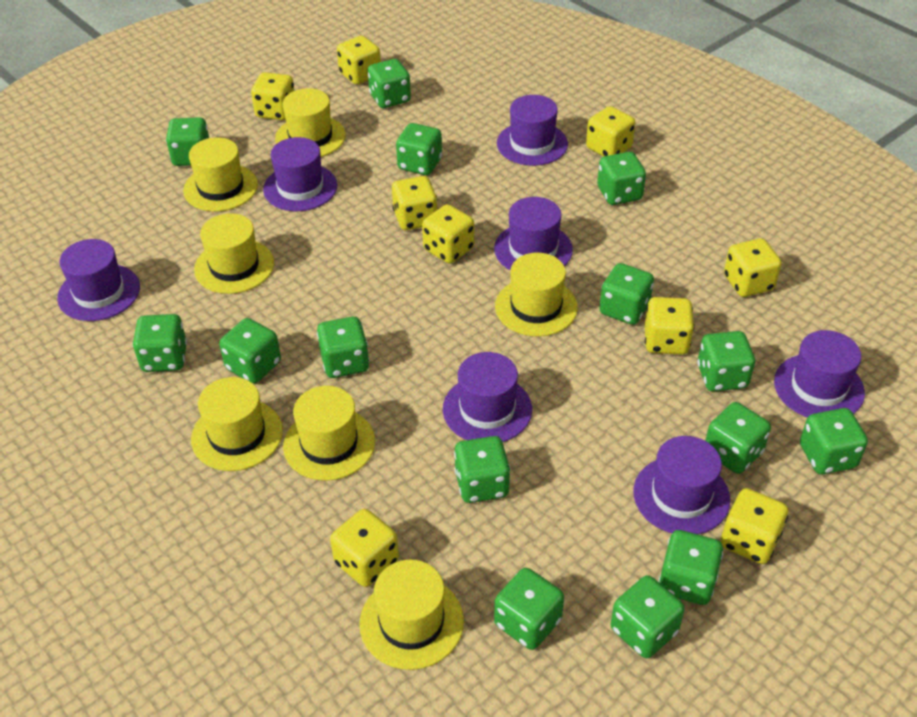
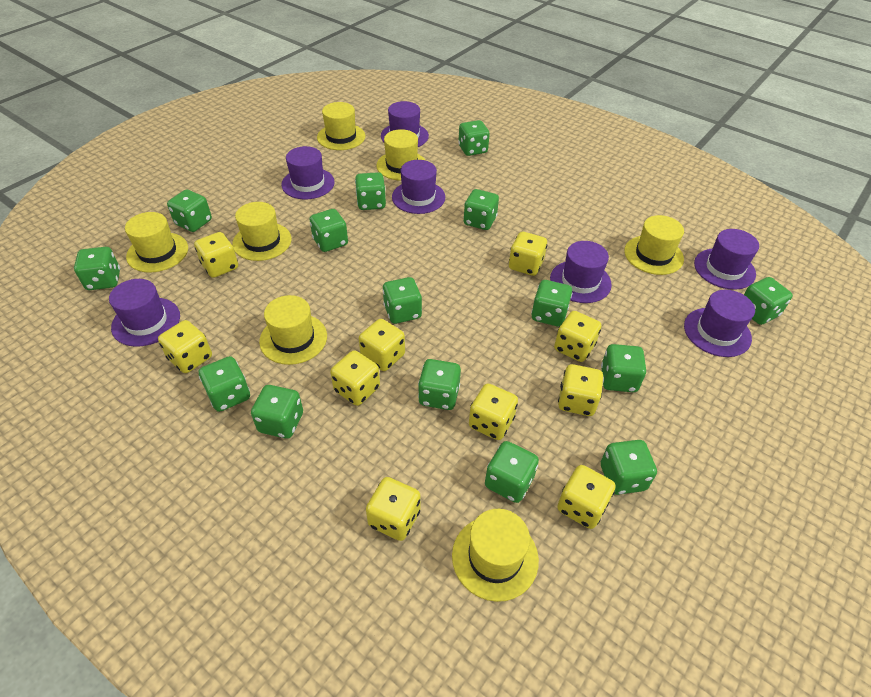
yellow dice: 9 -> 10

